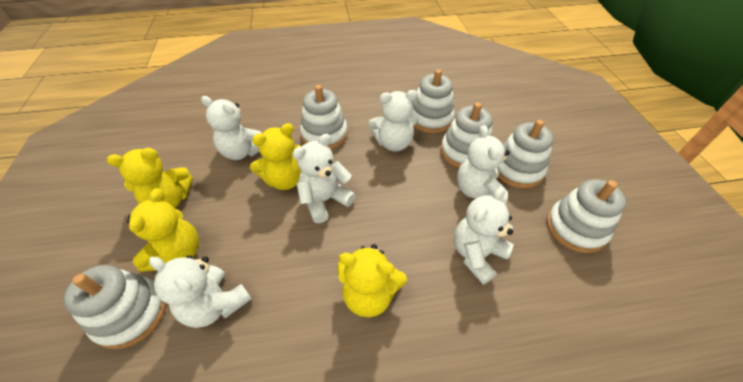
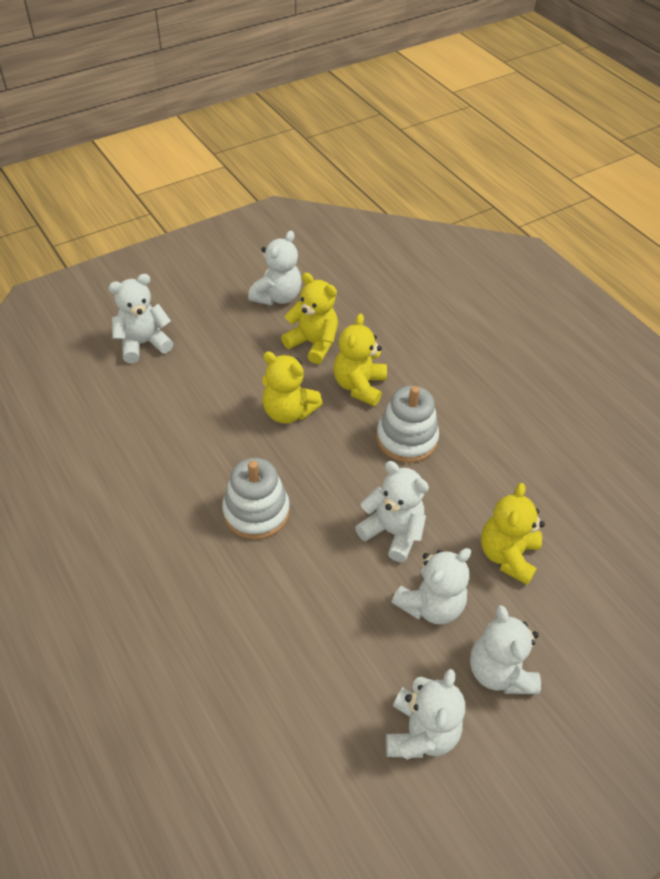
white stacking toy: 6 -> 2

